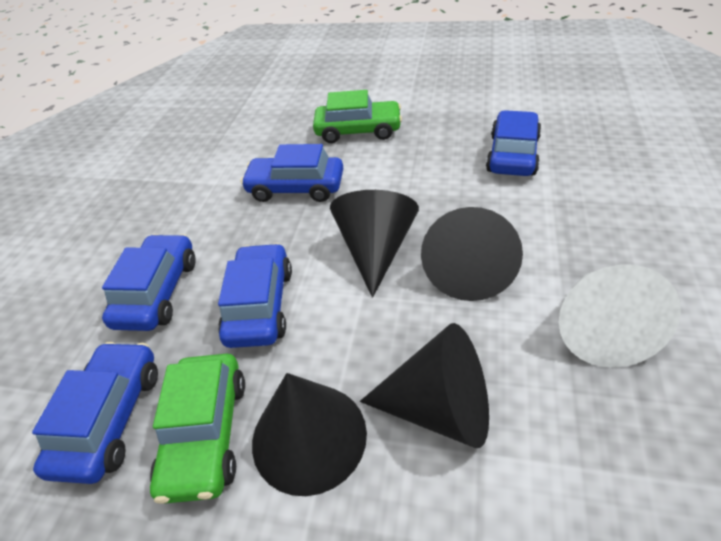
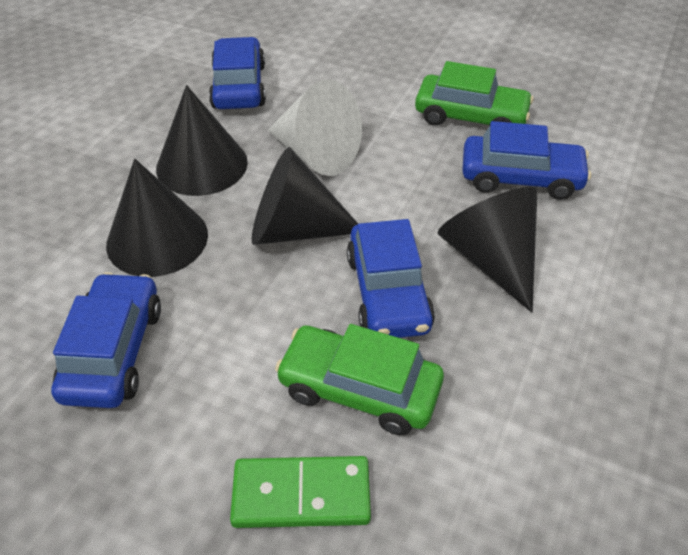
blue car: 5 -> 4
green domino: 0 -> 1

